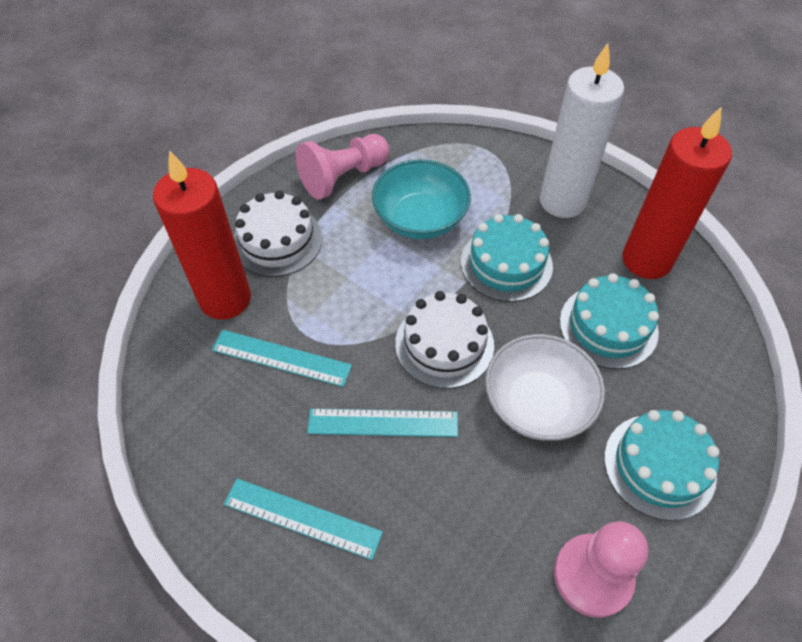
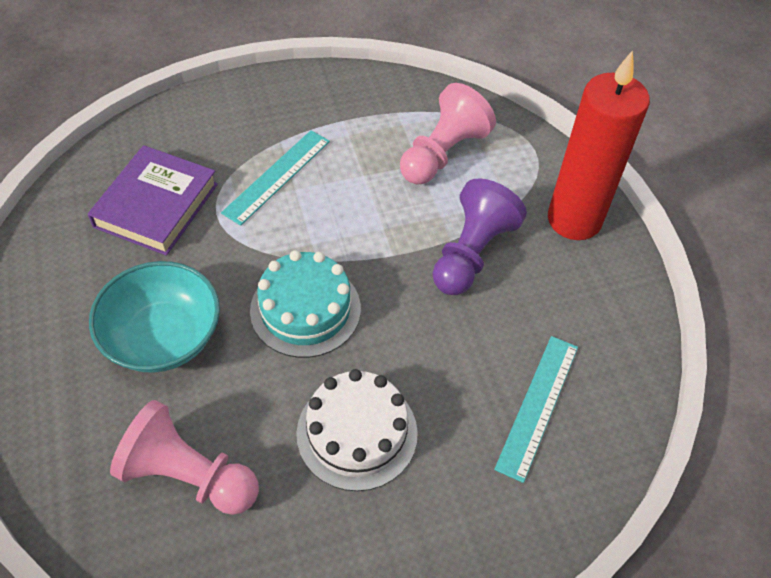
purple book: 0 -> 1
purple pawn: 0 -> 1
red candle: 2 -> 1
turquoise cake: 3 -> 1
turquoise ruler: 3 -> 2
white bowl: 1 -> 0
white cake: 2 -> 1
white candle: 1 -> 0

